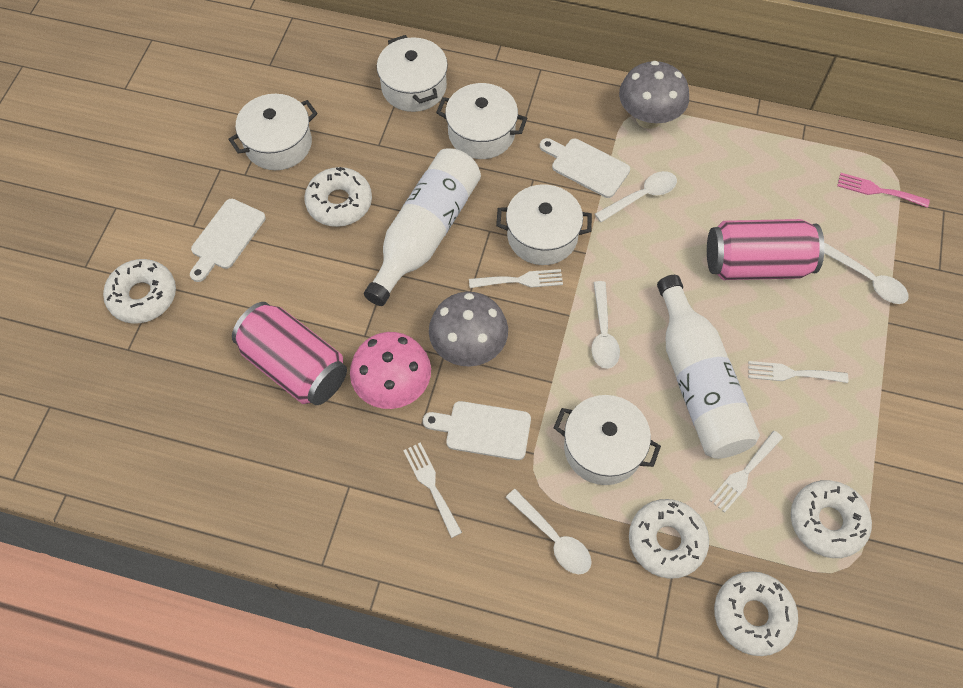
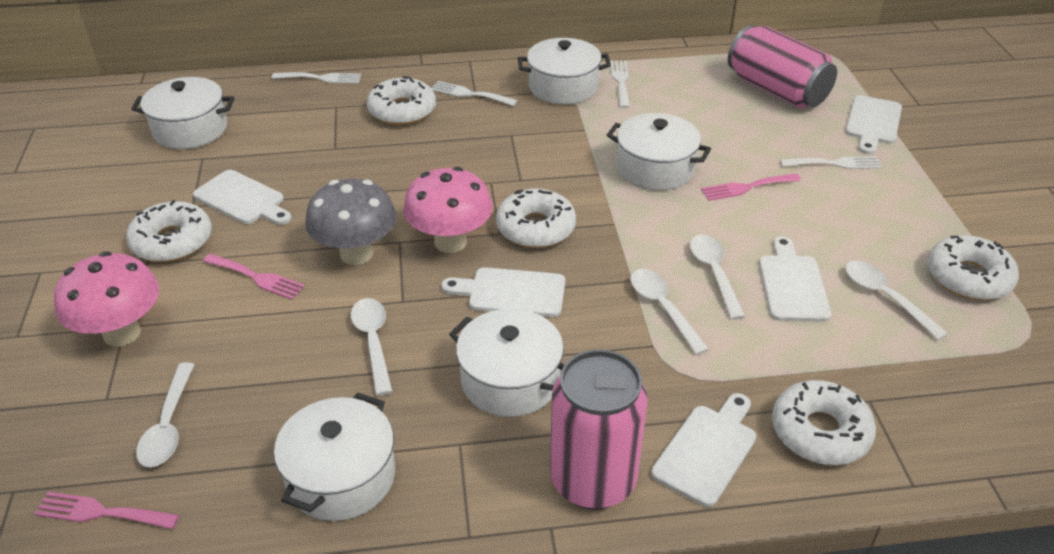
grey mushroom: 2 -> 1
pink fork: 1 -> 3
pink mushroom: 1 -> 2
white bottle: 2 -> 0
white cutting board: 3 -> 5
white spoon: 4 -> 5

